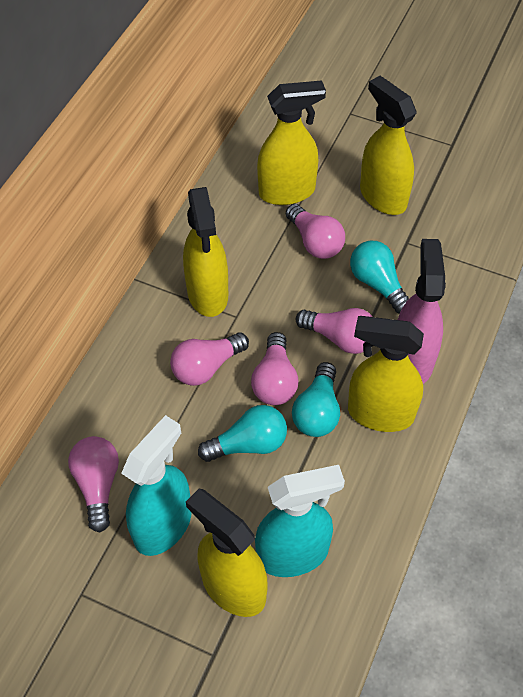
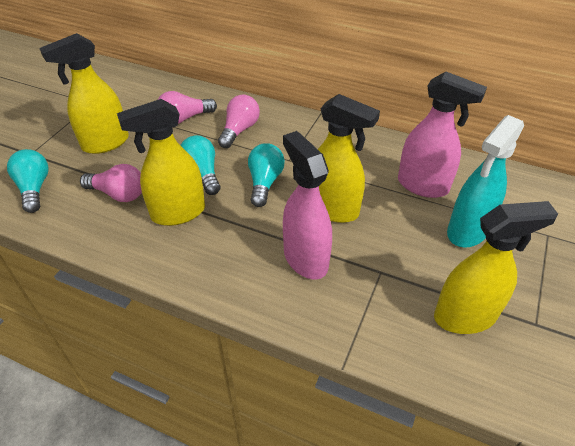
pink light bulb: 5 -> 3
pink spray bottle: 1 -> 2
turquoise spray bottle: 2 -> 1
yellow spray bottle: 5 -> 4

